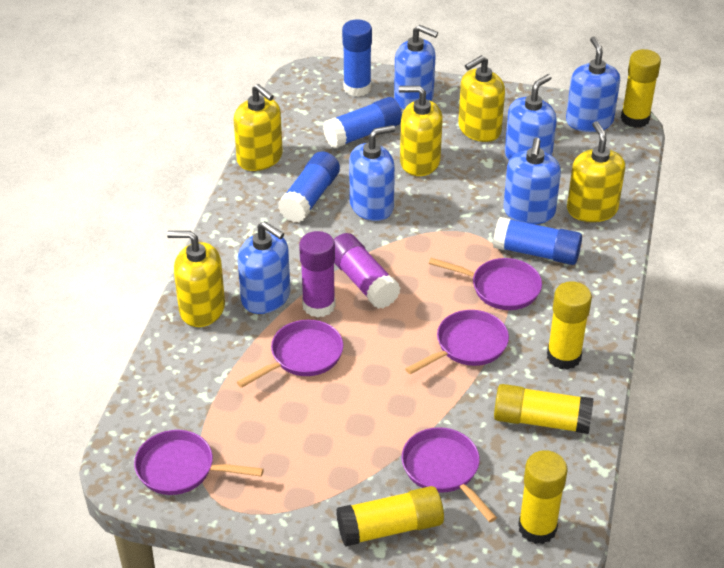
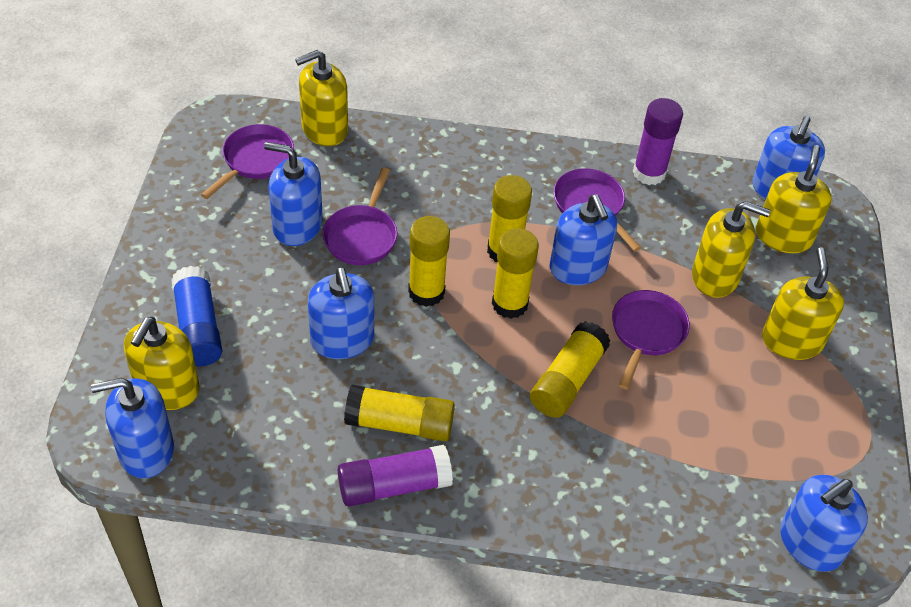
blue glue stick: 4 -> 1
purple pan: 5 -> 4

